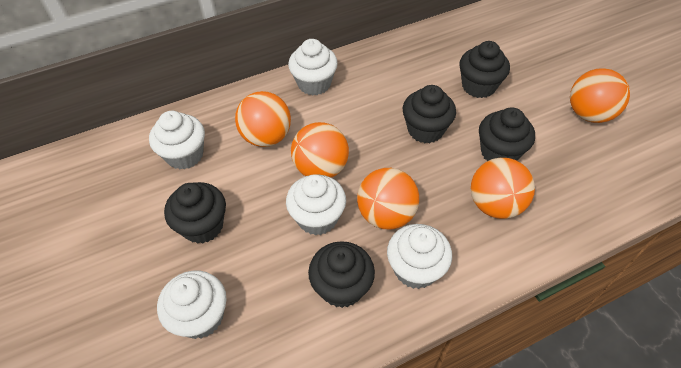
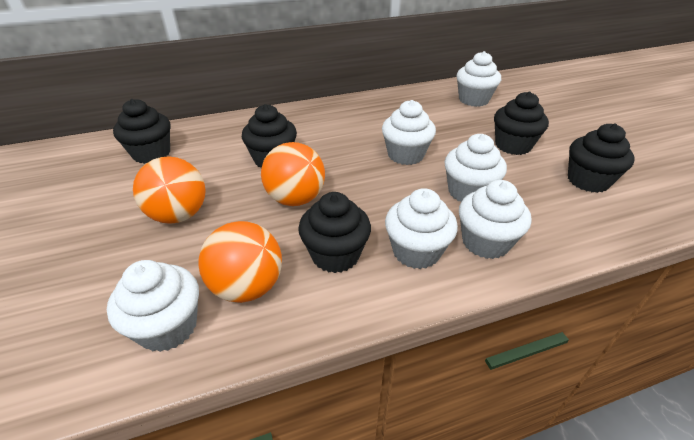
orange ball: 5 -> 3
white cupcake: 5 -> 6

